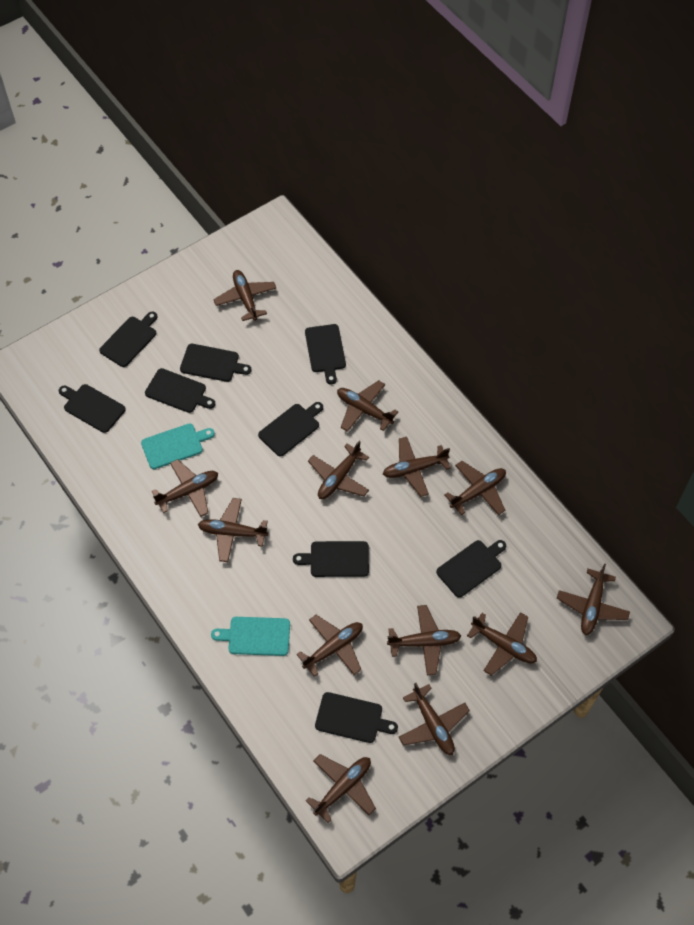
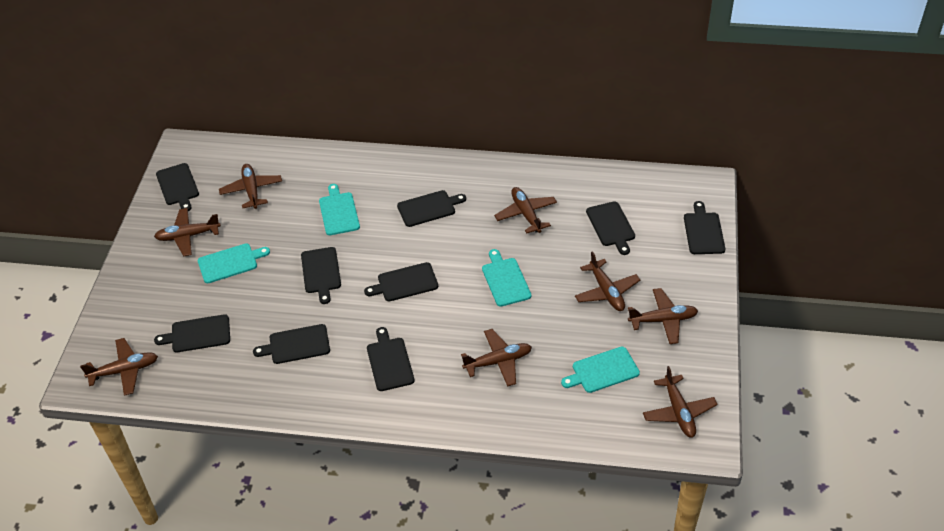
brown plane: 13 -> 8
turquoise cutting board: 2 -> 4

